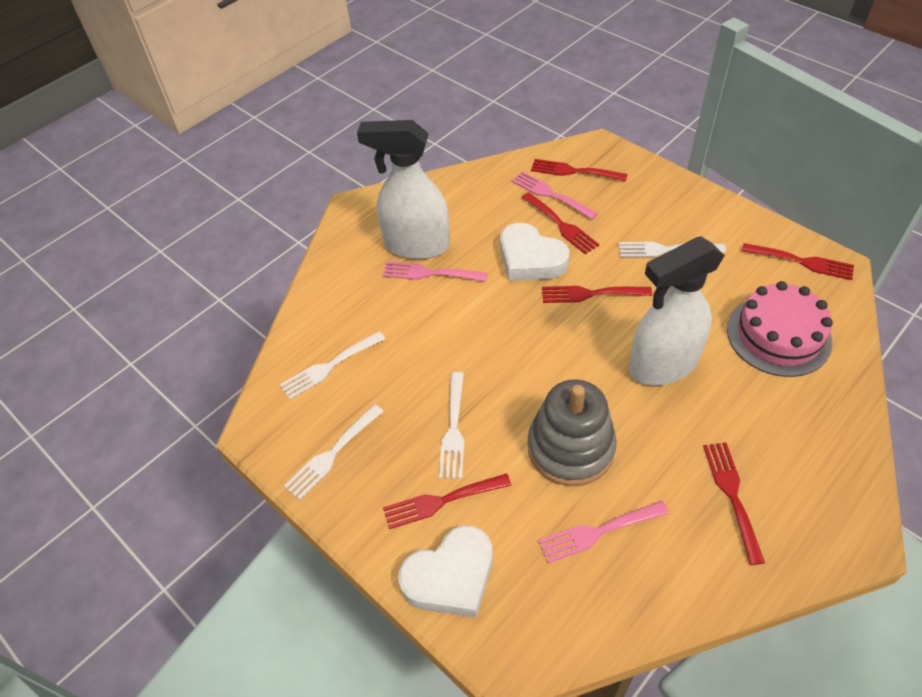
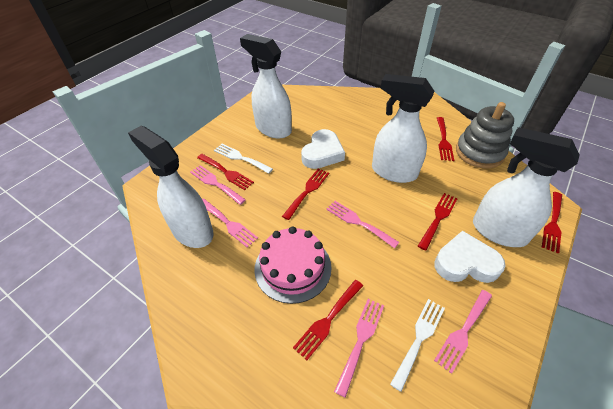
pink fork: 3 -> 5
white fork: 4 -> 2
white spray bottle: 2 -> 4

